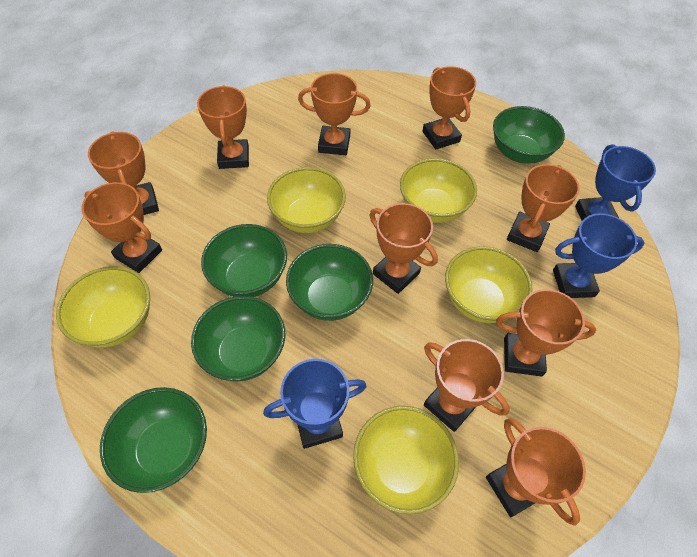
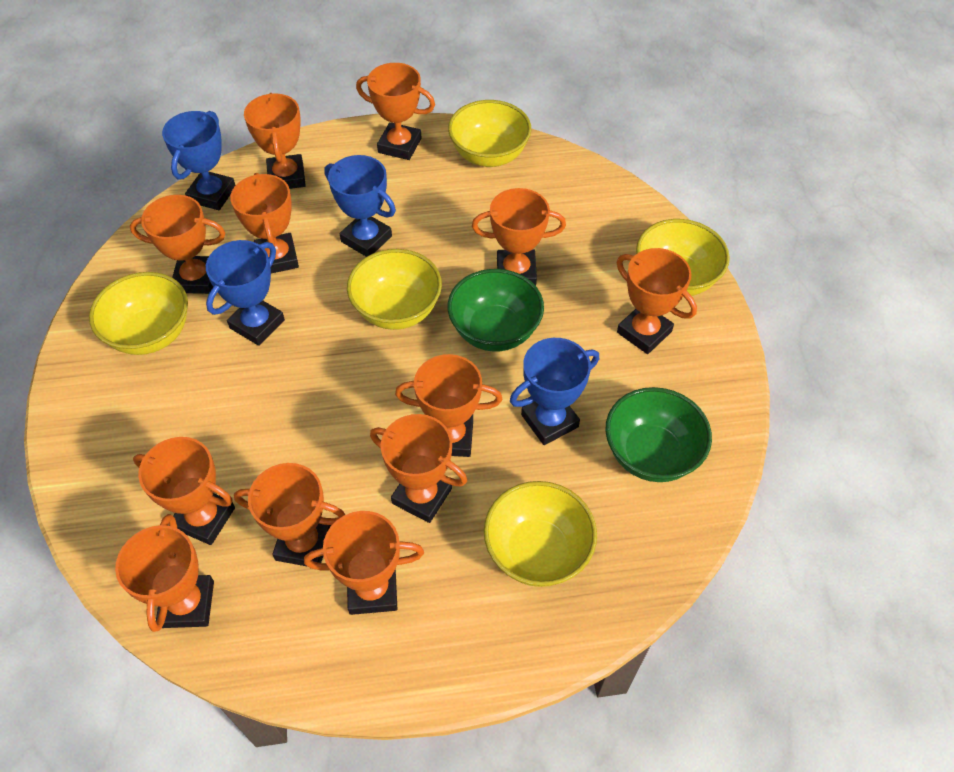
blue trophy: 3 -> 4
green bowl: 5 -> 2
orange trophy: 10 -> 12

